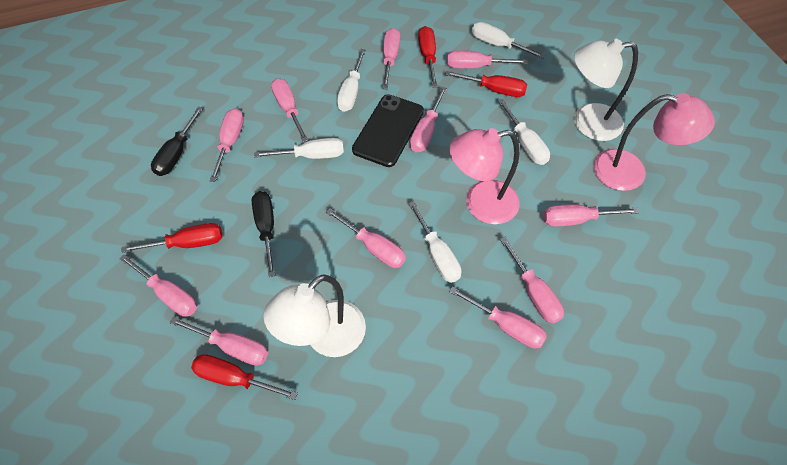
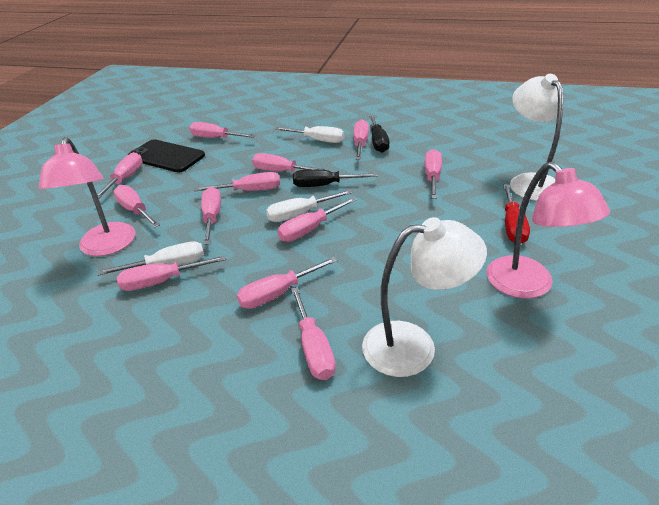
pink screwdriver: 11 -> 12
red screwdriver: 4 -> 1
white screwdriver: 5 -> 3

